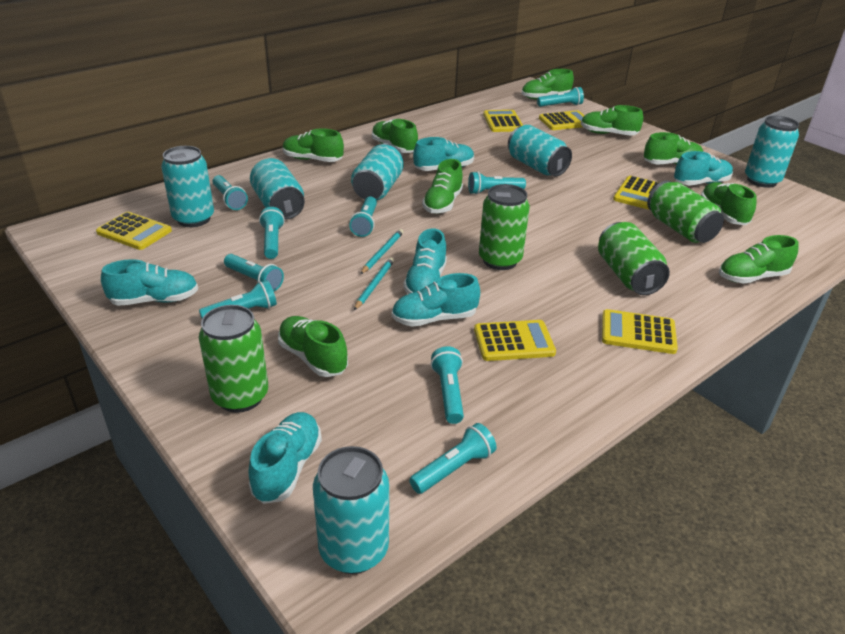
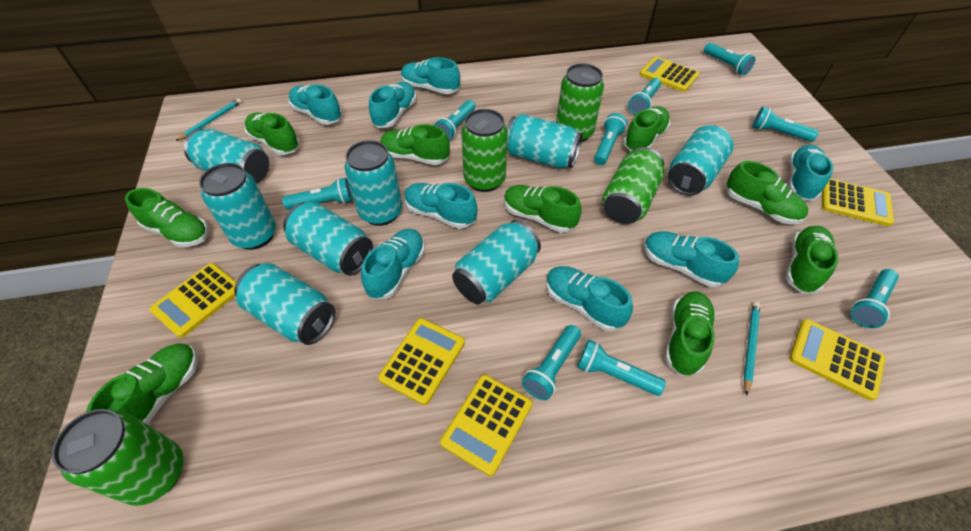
turquoise can: 6 -> 8
turquoise shoe: 6 -> 8

